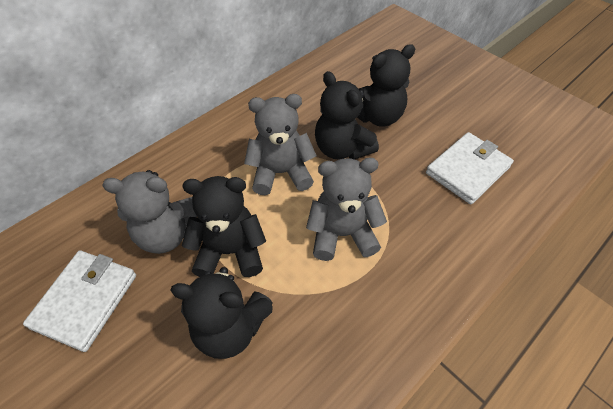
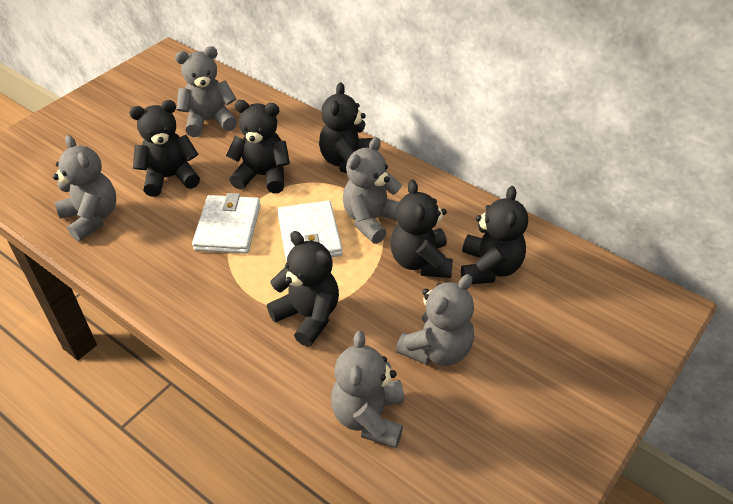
black teddy bear: 4 -> 6
grey teddy bear: 3 -> 5

